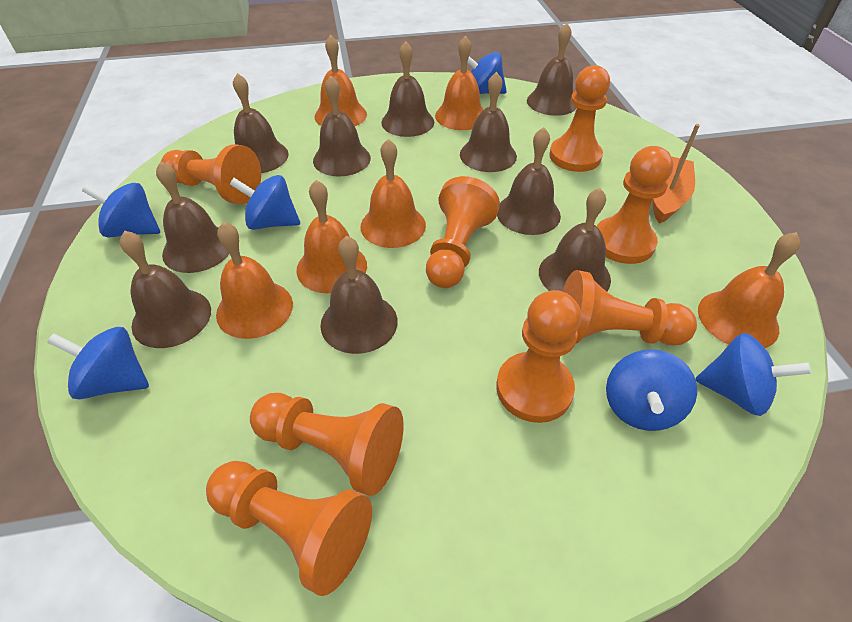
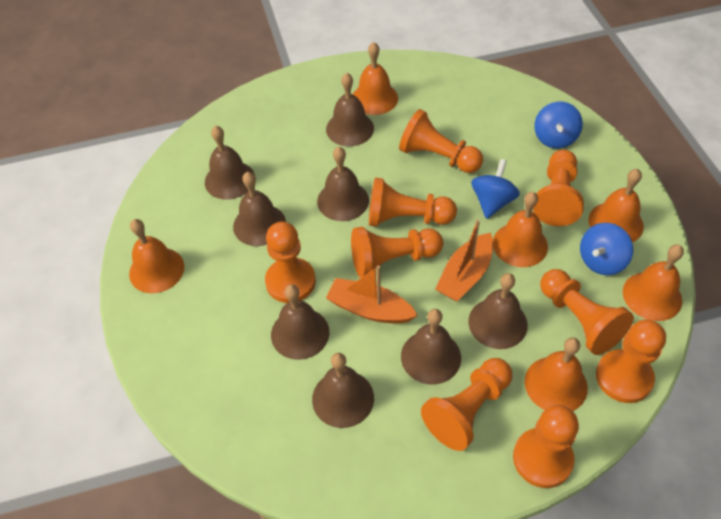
blue spinning top: 6 -> 3
brown bell: 10 -> 8
orange boat: 1 -> 2
orange pawn: 8 -> 9

